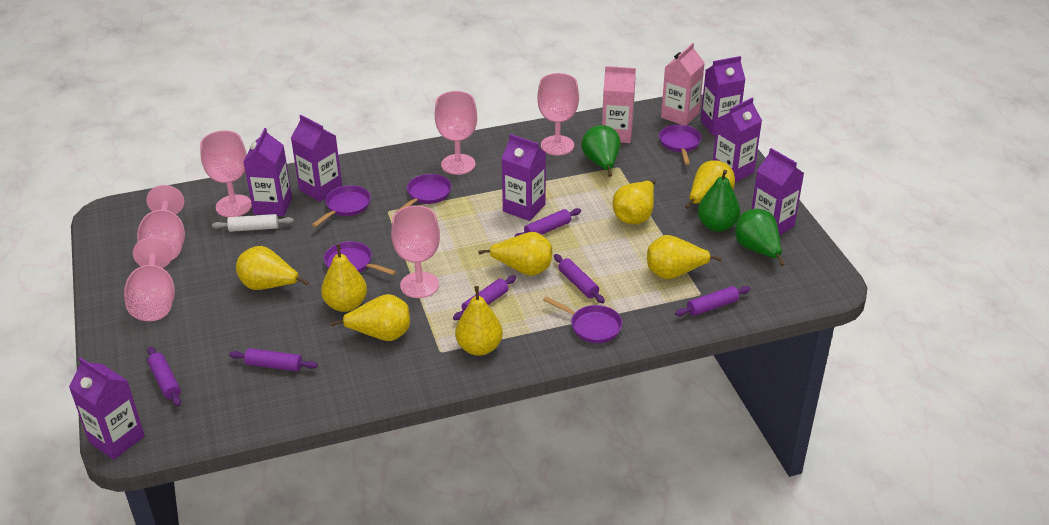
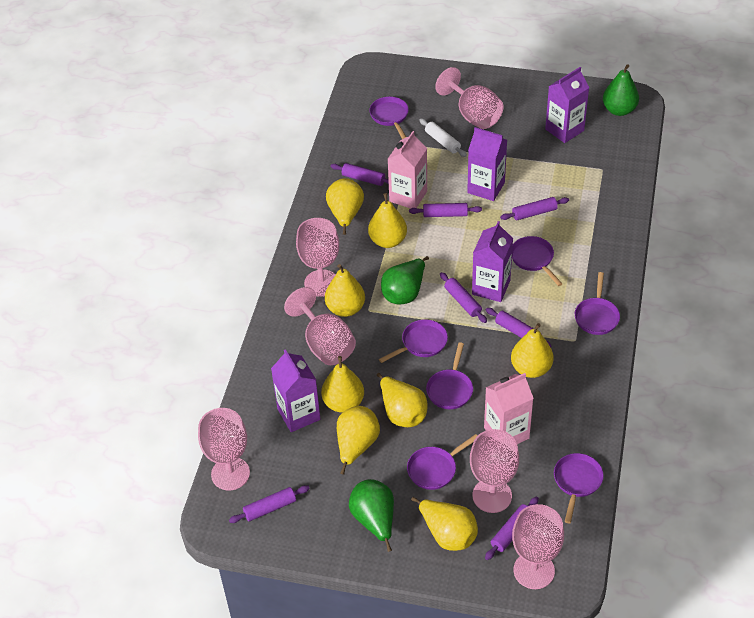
purple carton: 7 -> 4
purple pan: 5 -> 7
purple rolling pin: 6 -> 7

